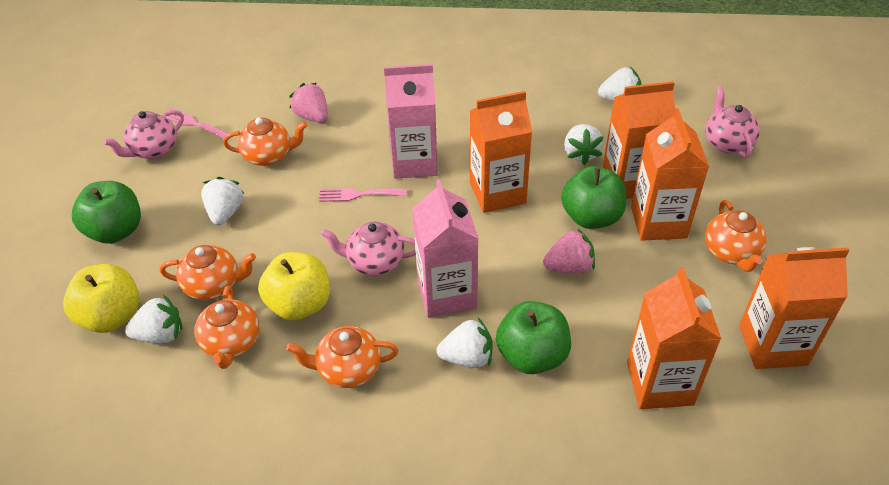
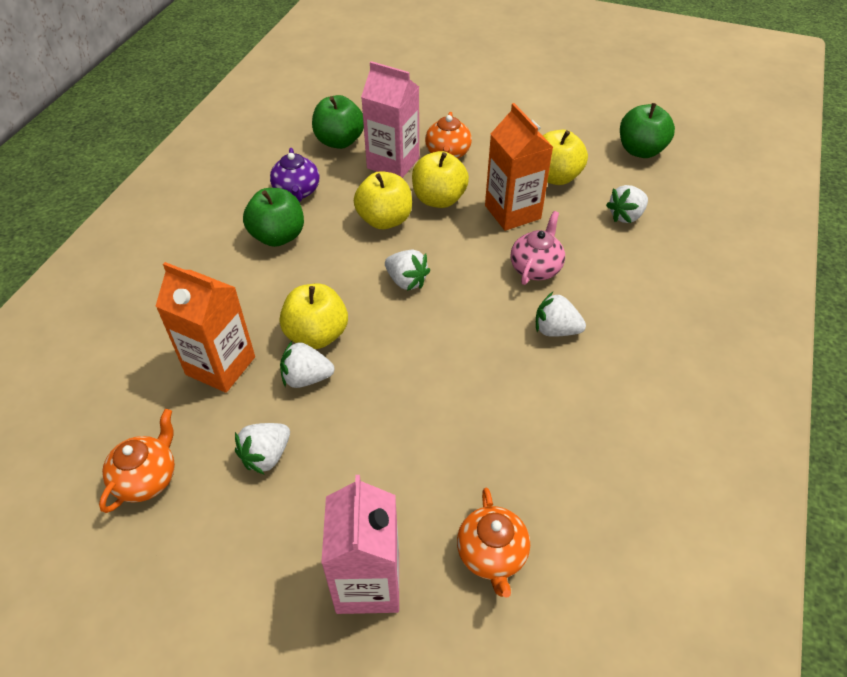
orange carton: 5 -> 2
orange teapot: 5 -> 3
pink fork: 2 -> 0
pink strawberry: 2 -> 0
pink teapot: 3 -> 1
purple teapot: 0 -> 1
yellow apple: 2 -> 4

